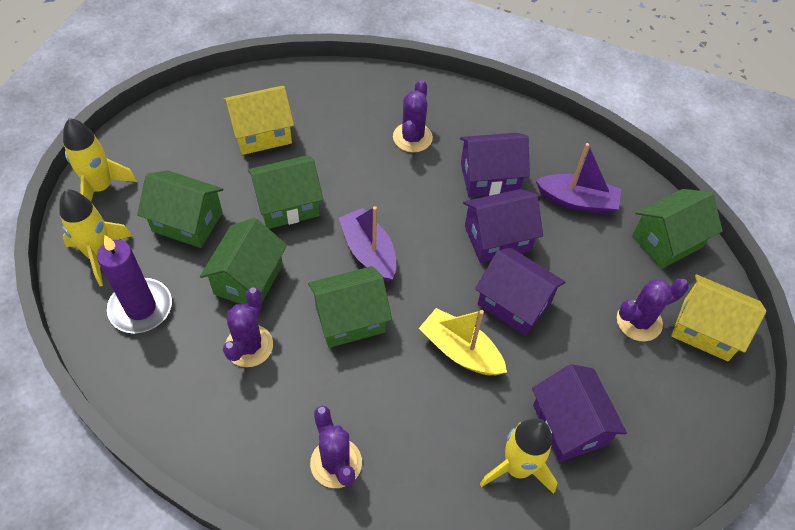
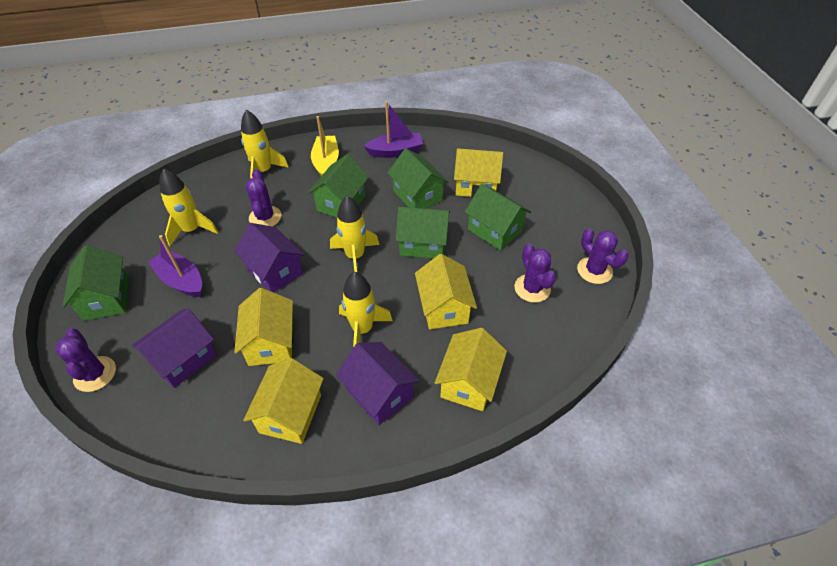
purple candle: 1 -> 0
purple house: 4 -> 3
yellow house: 2 -> 5
yellow rocket: 3 -> 4

